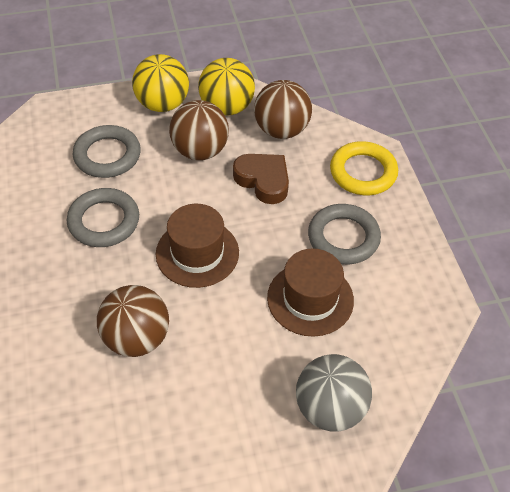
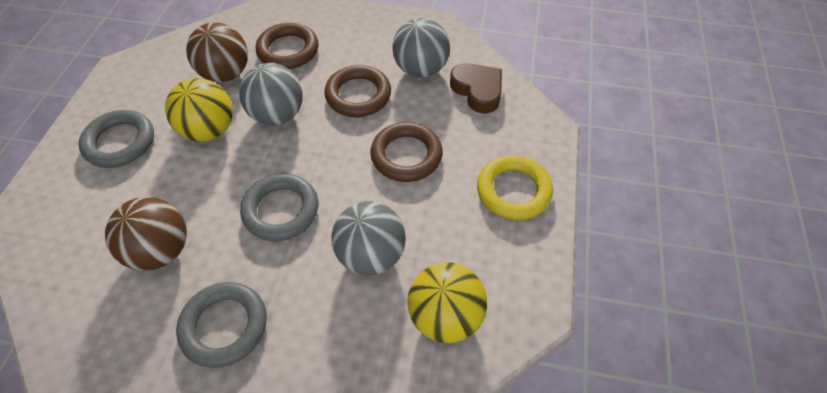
brown ball: 3 -> 2
brown hat: 2 -> 0
brown ring: 0 -> 3
grey ball: 1 -> 3

